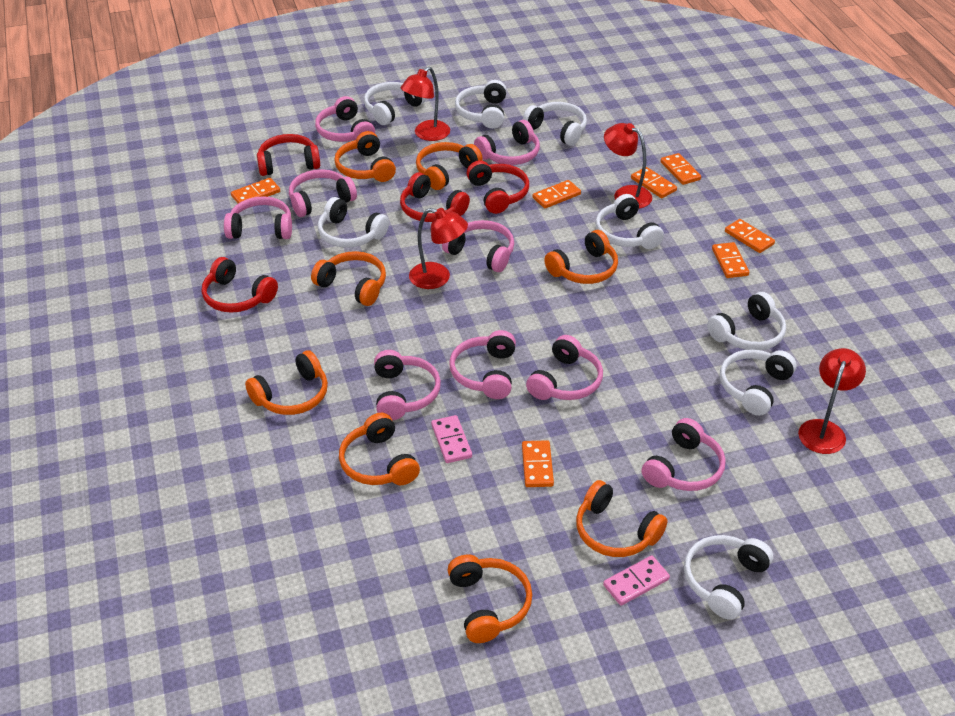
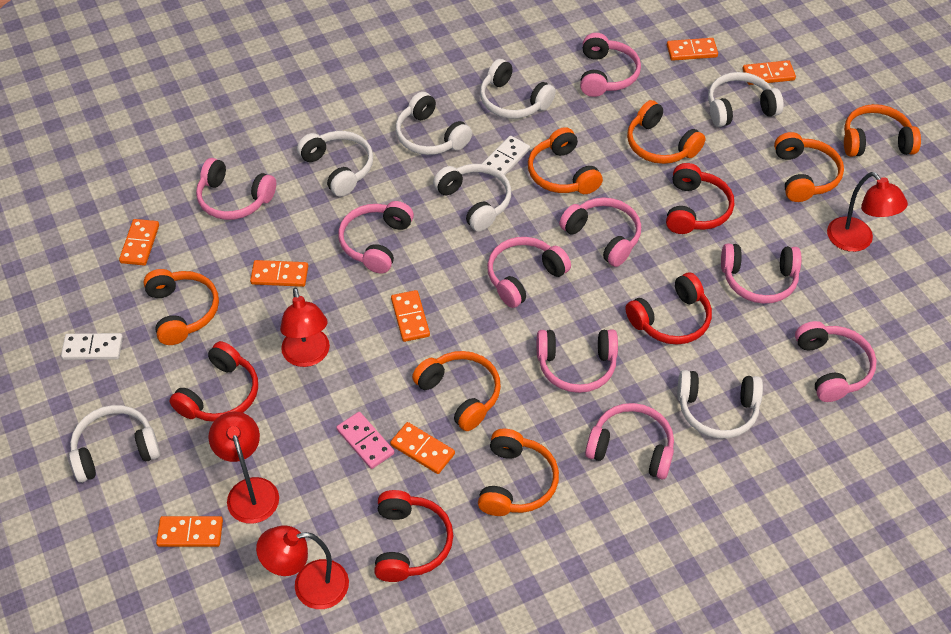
orange headphones: 8 -> 7
pink domino: 2 -> 1
white domino: 0 -> 2
white headphones: 8 -> 7

